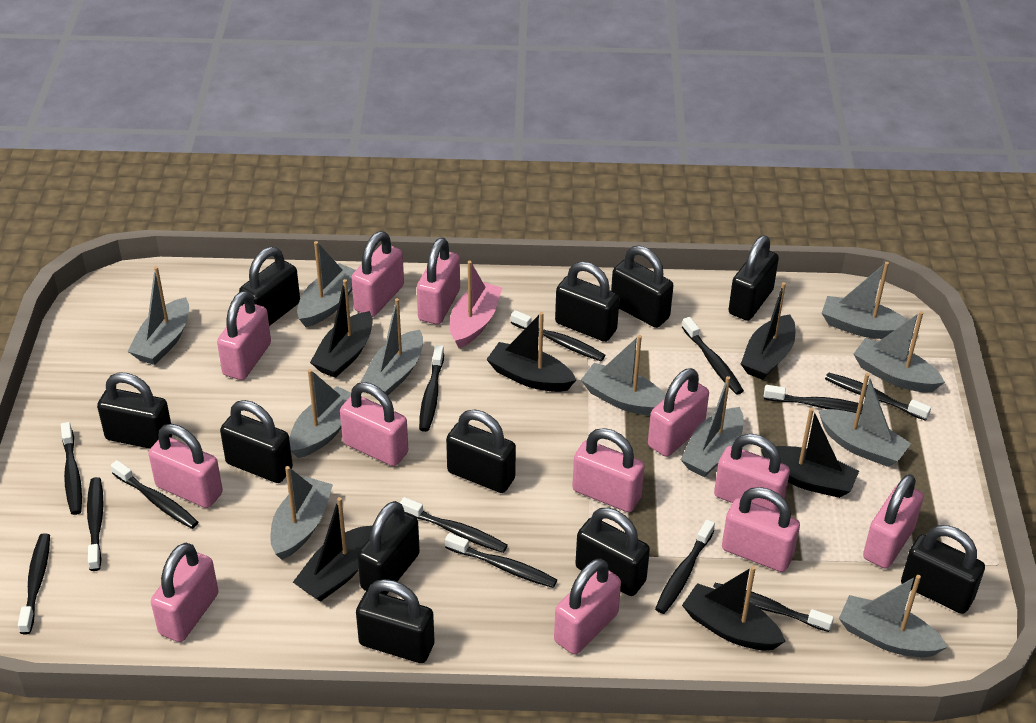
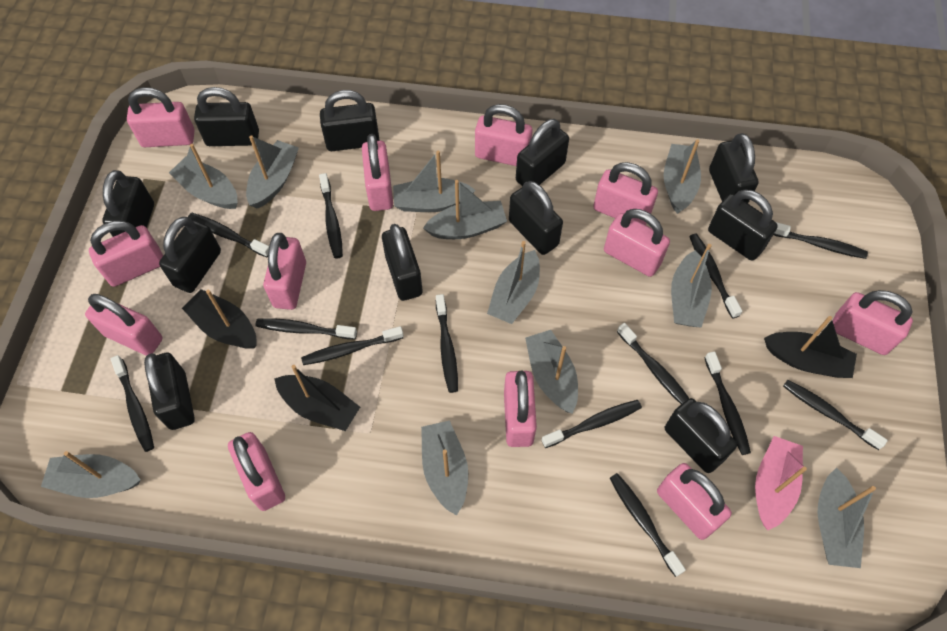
black boat: 6 -> 3

